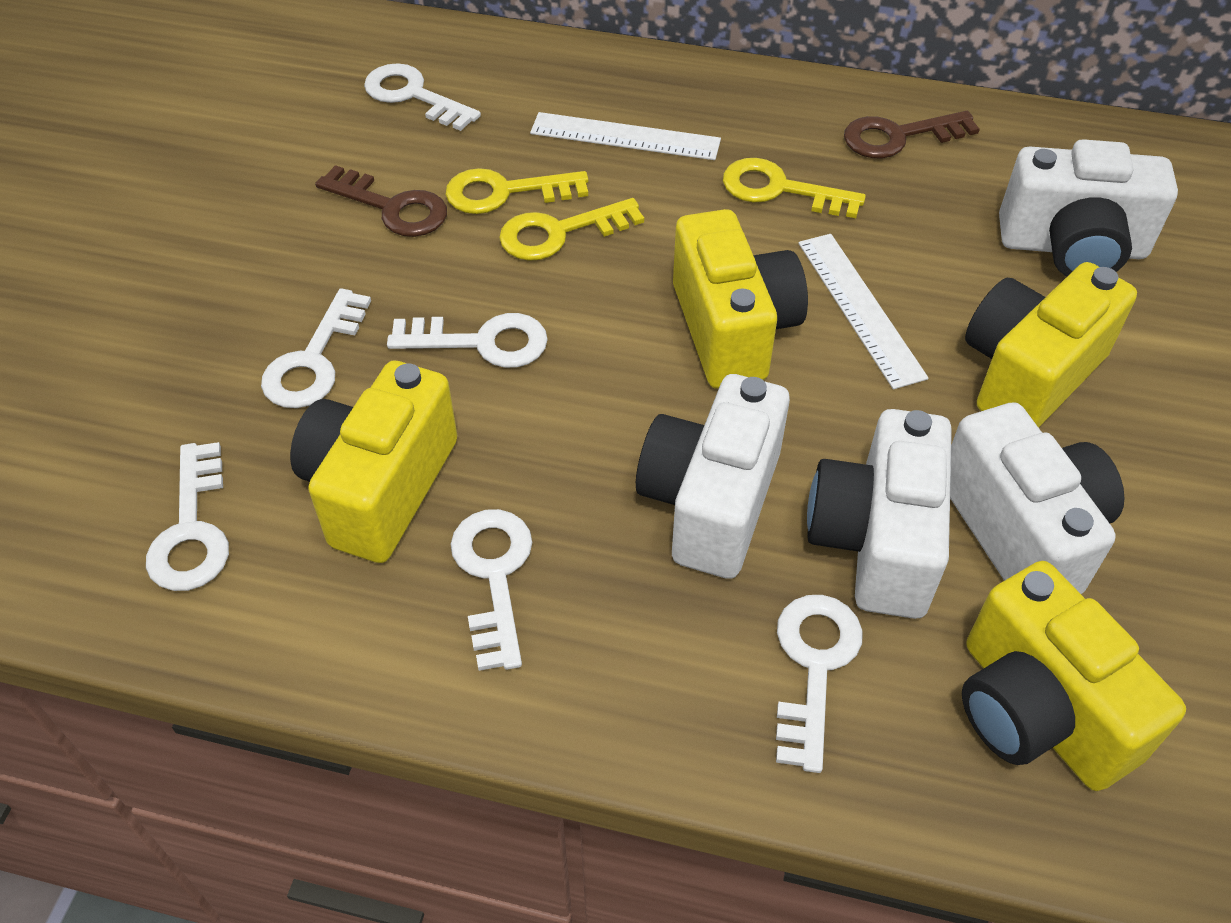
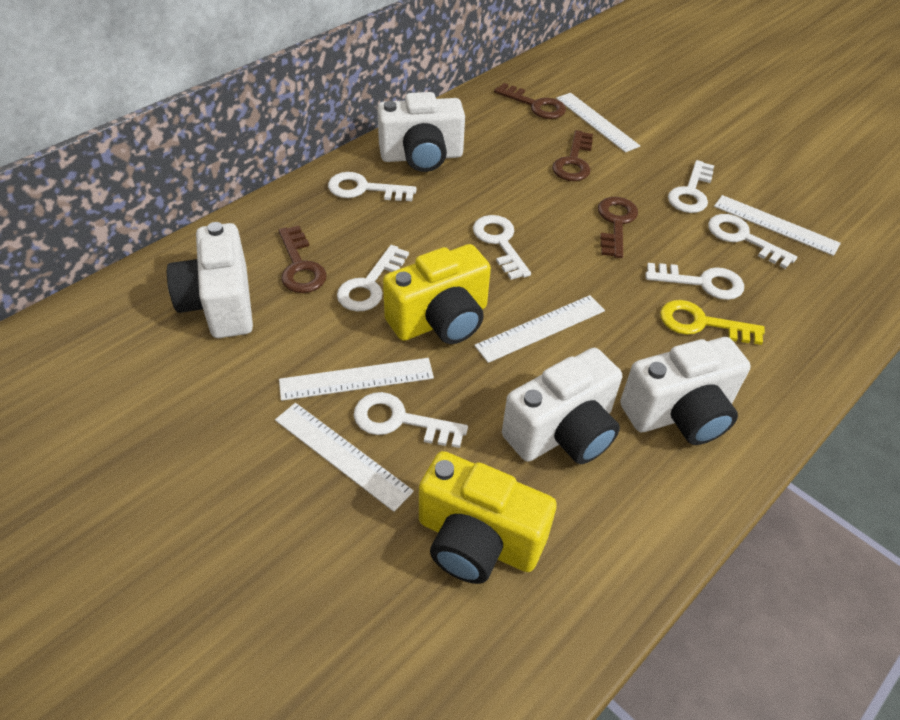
brown key: 2 -> 4
white key: 6 -> 7
white ruler: 2 -> 5
yellow camera: 4 -> 2
yellow key: 3 -> 1

